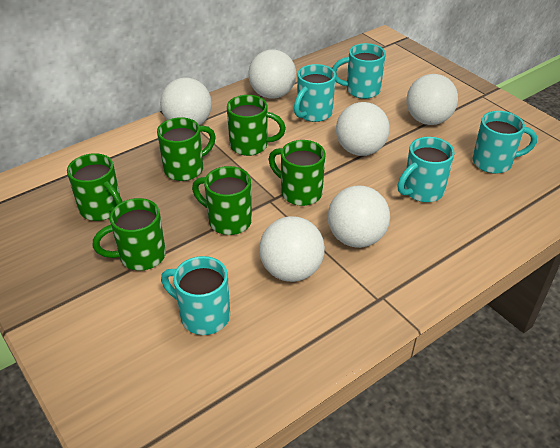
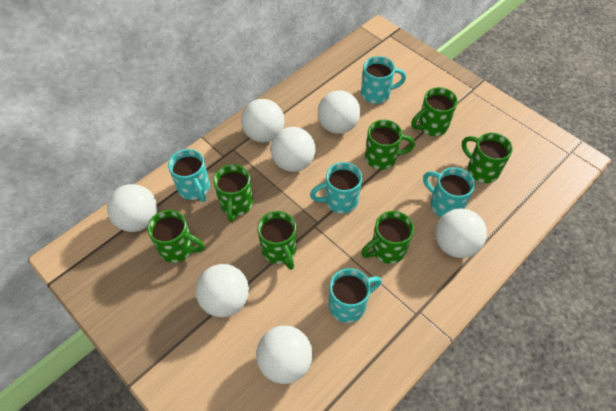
green mug: 6 -> 7
white ball: 6 -> 7

